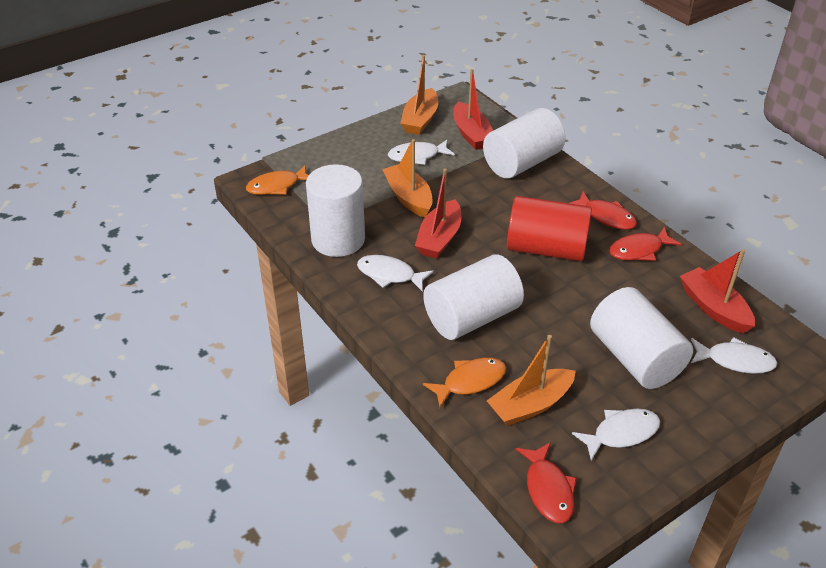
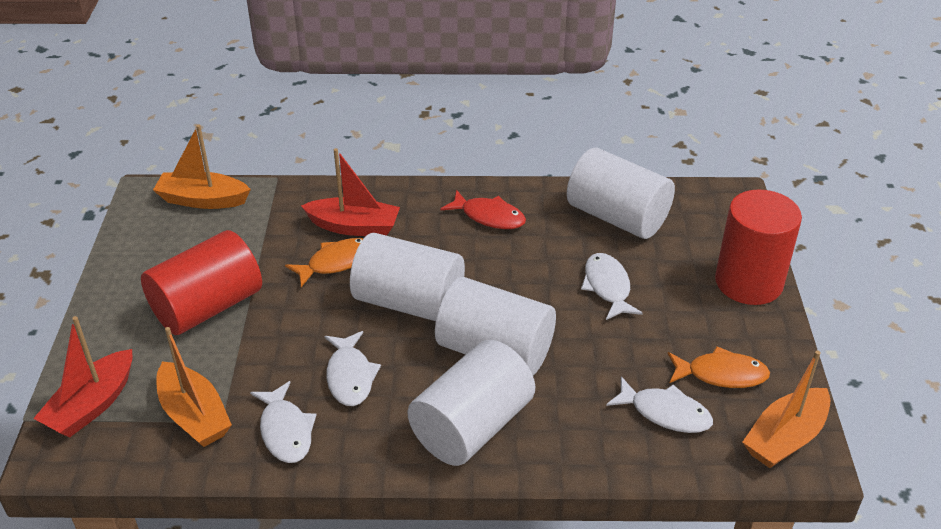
red boat: 3 -> 2
red cylinder: 1 -> 2
red fish: 3 -> 1

